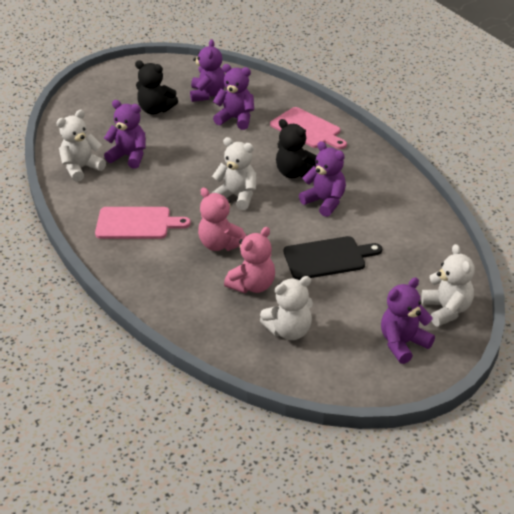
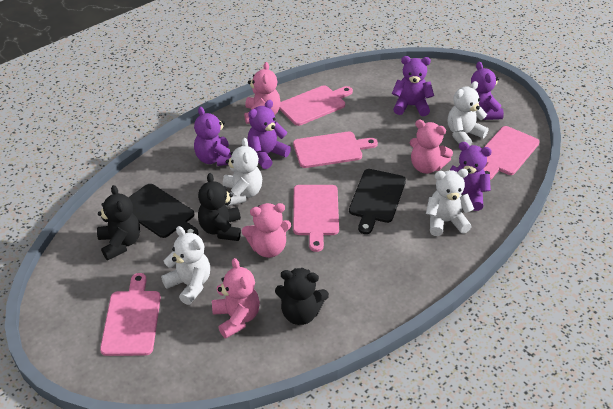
black cutting board: 1 -> 2
black teddy bear: 2 -> 3
pink cutting board: 2 -> 5
pink teddy bear: 2 -> 4

